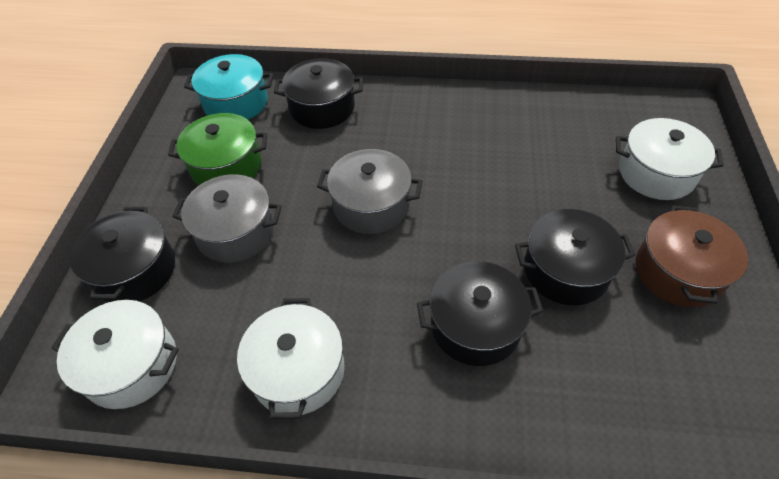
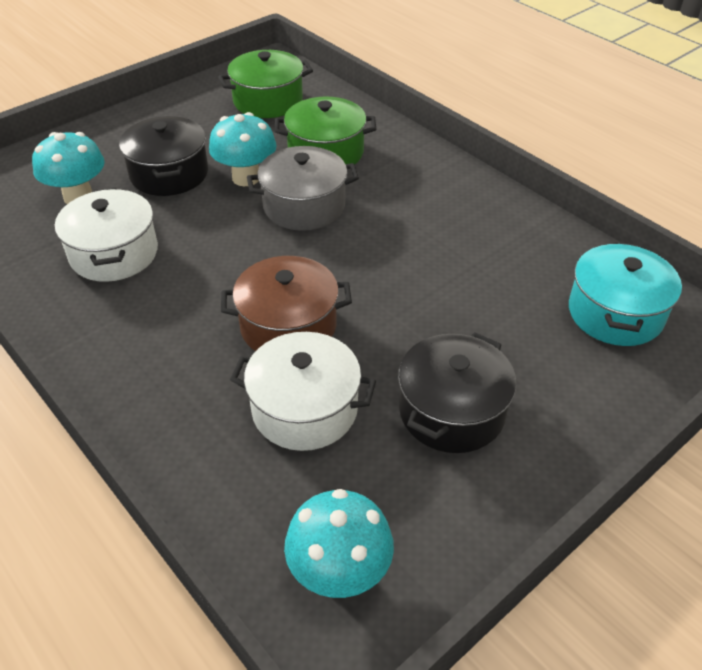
black pot: 4 -> 2
green pot: 1 -> 2
grey pot: 2 -> 1
turquoise mushroom: 0 -> 3
white pot: 3 -> 2

